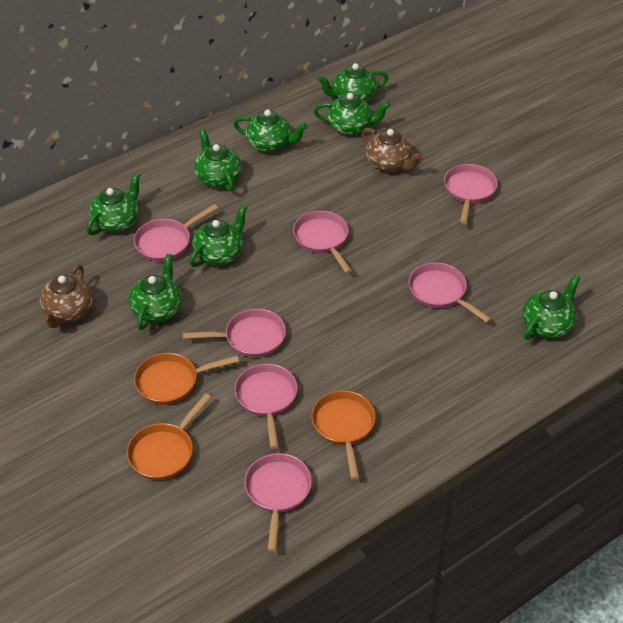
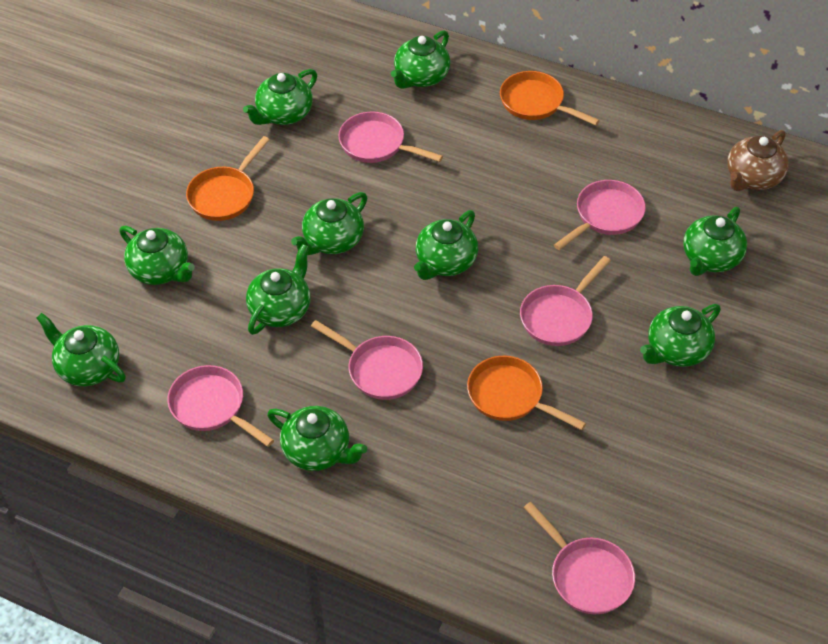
brown teapot: 2 -> 1
green teapot: 8 -> 10
pink pan: 7 -> 6

